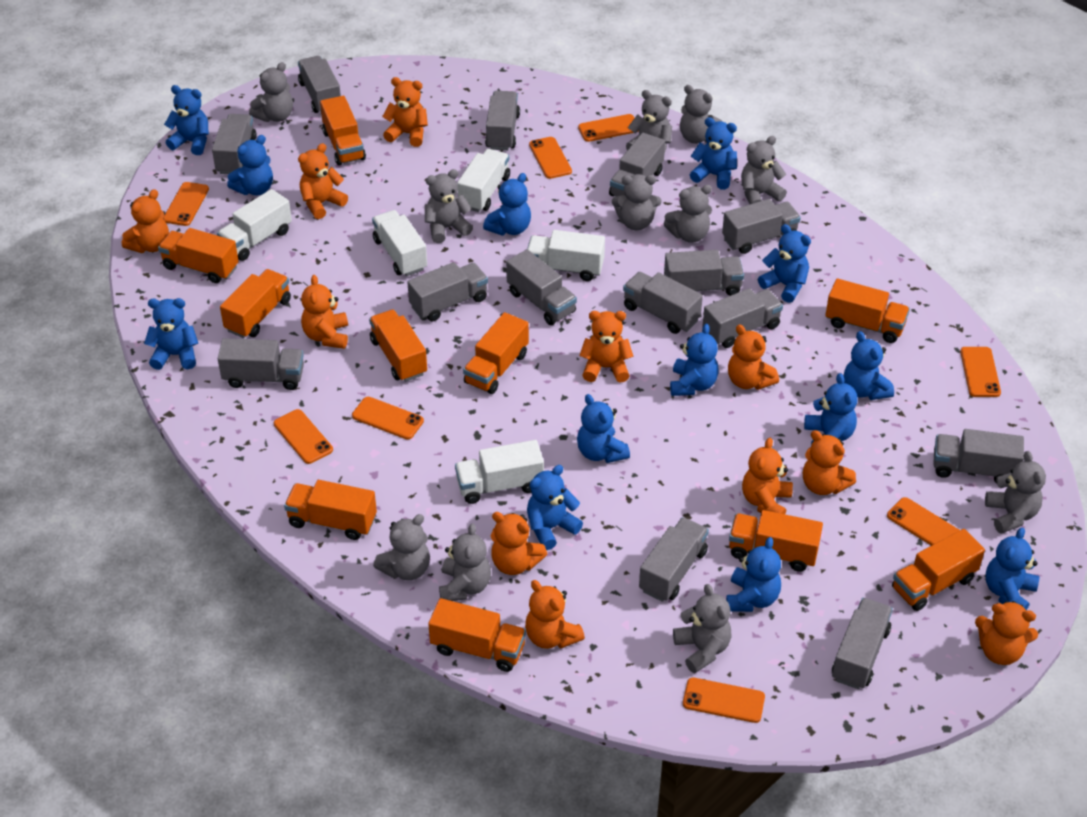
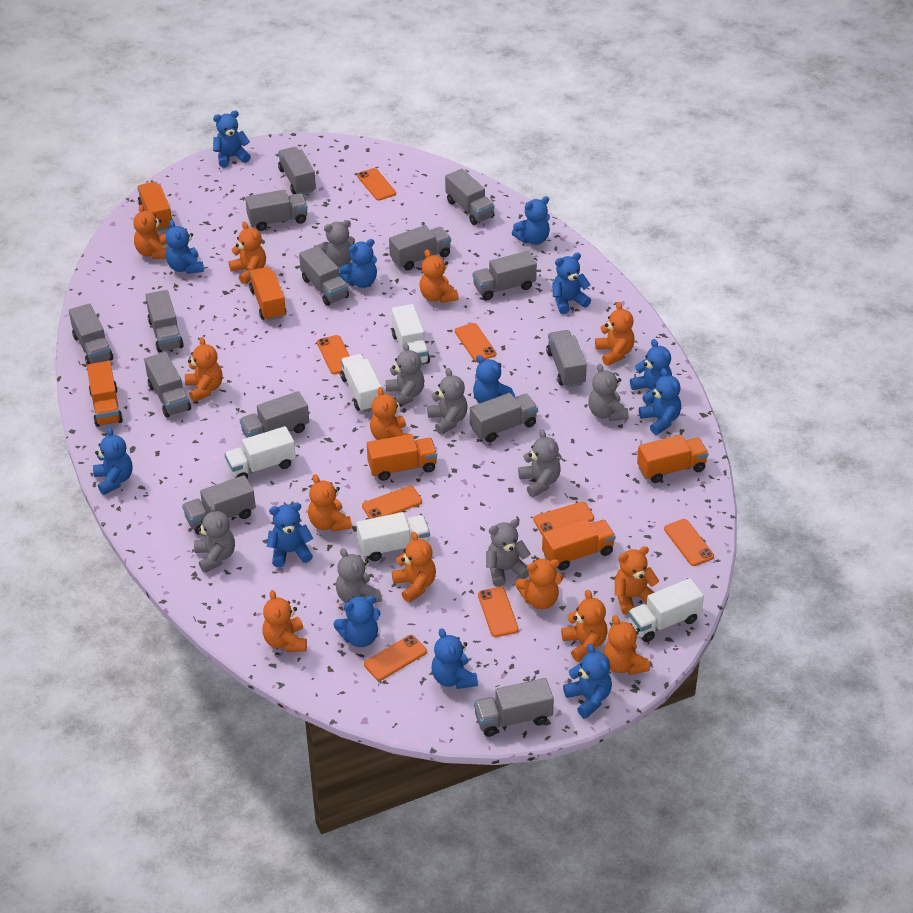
grey teddy bear: 11 -> 8
orange teddy bear: 11 -> 13
orange truck: 10 -> 6

